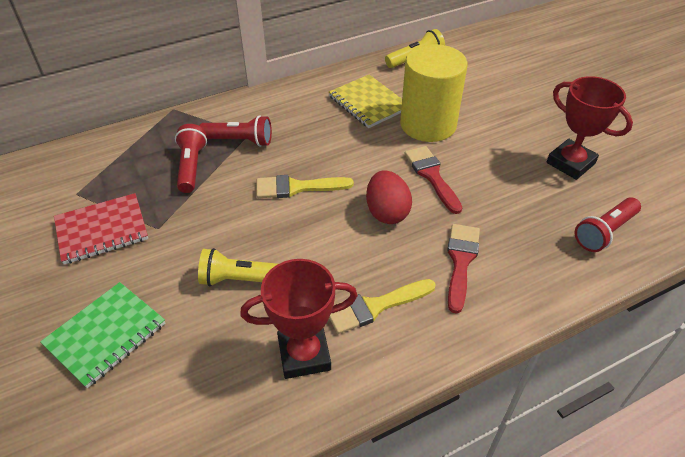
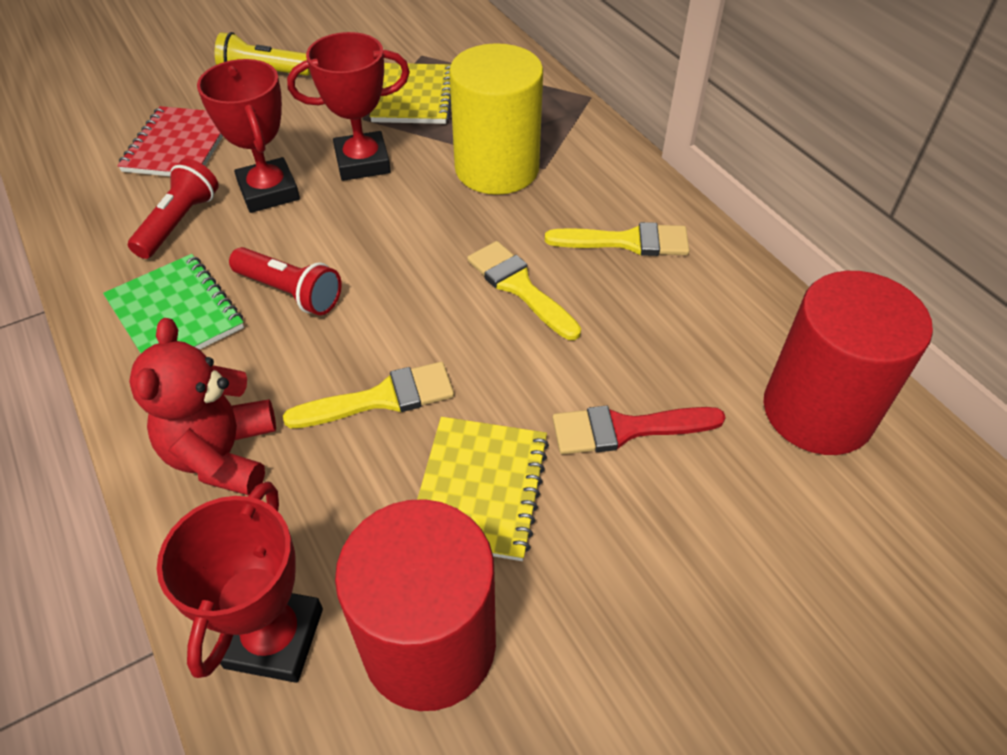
red brush: 2 -> 1
red cylinder: 0 -> 2
red egg: 1 -> 0
red flashlight: 3 -> 2
red teddy bear: 0 -> 1
red trophy: 2 -> 3
yellow brush: 2 -> 3
yellow flashlight: 2 -> 1
yellow notebook: 1 -> 2

